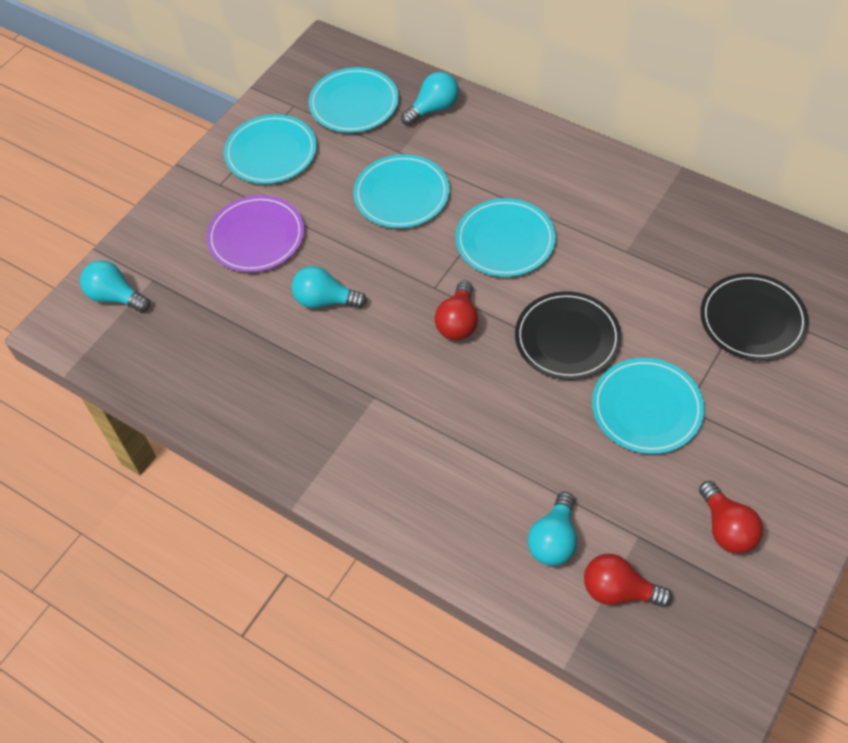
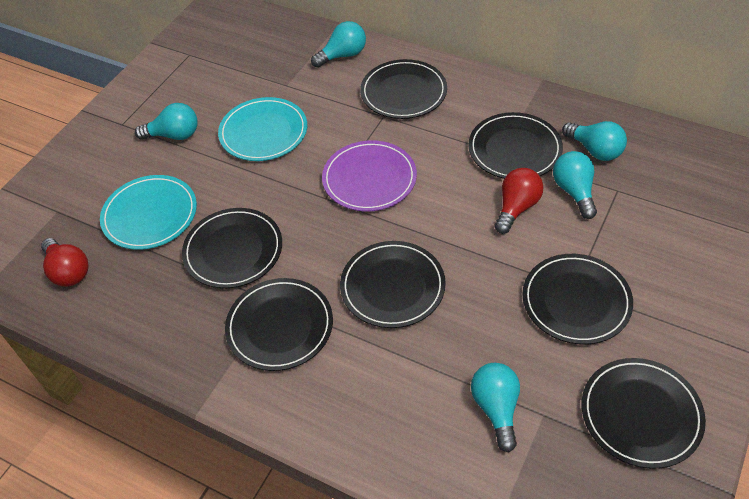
black plate: 2 -> 7
red light bulb: 3 -> 2
turquoise light bulb: 4 -> 5
turquoise plate: 5 -> 2

